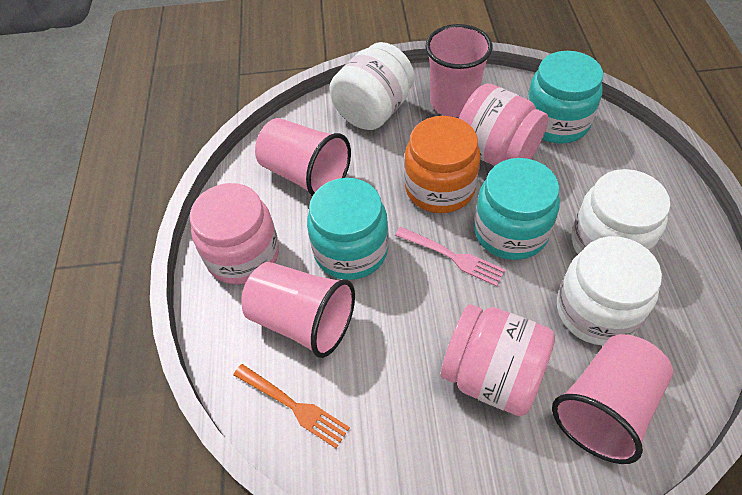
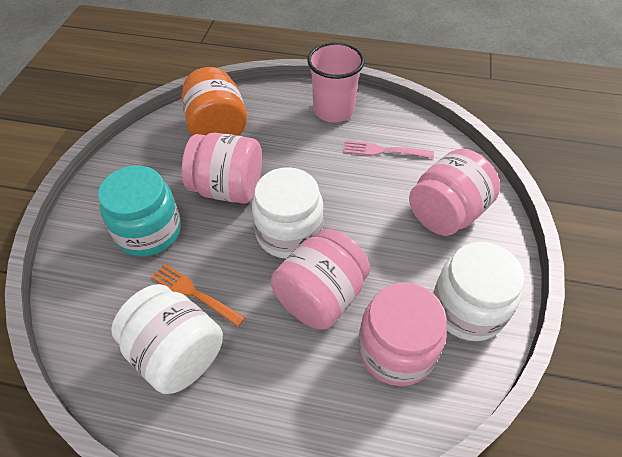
pink cup: 4 -> 1
pink jar: 3 -> 4
turquoise jar: 3 -> 1

